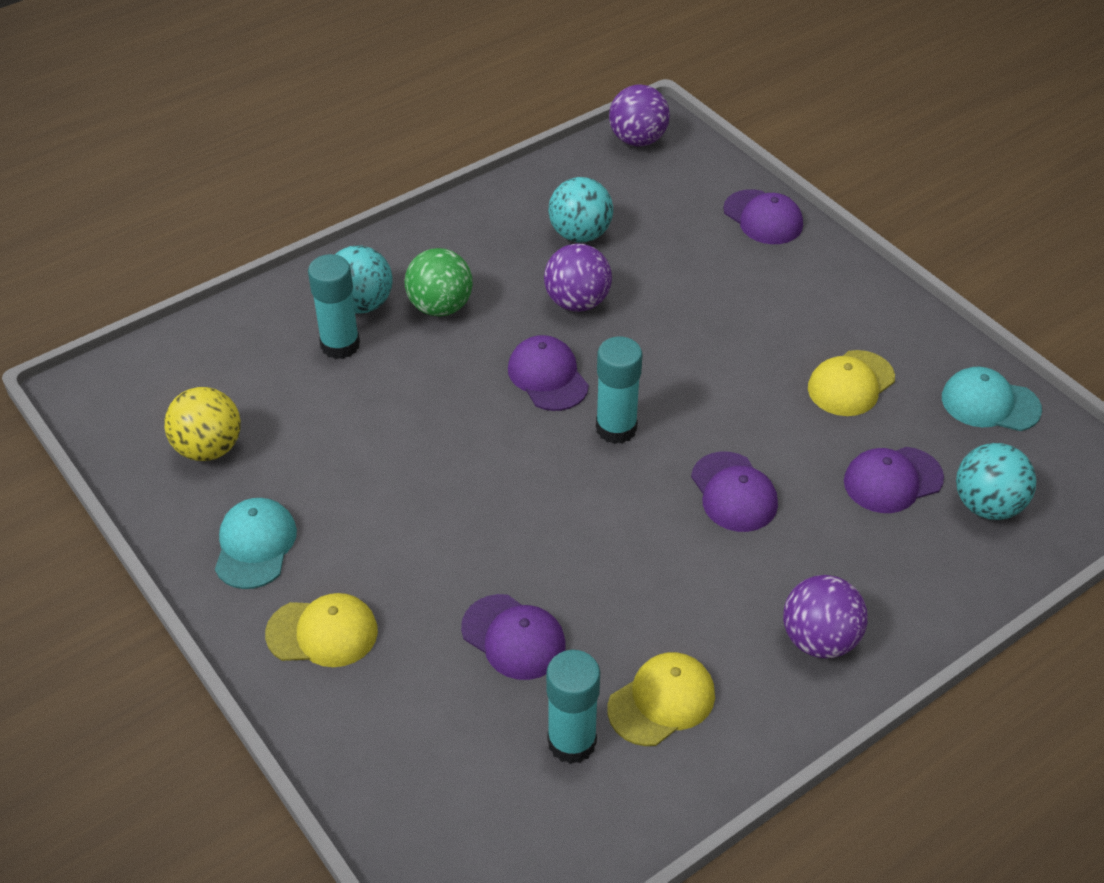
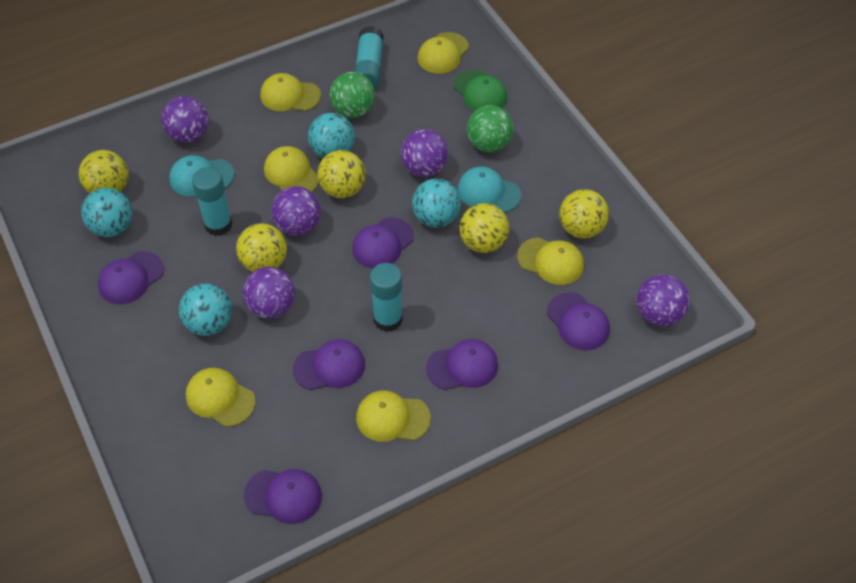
green ball: 1 -> 2
green cap: 0 -> 1
purple ball: 3 -> 5
purple cap: 5 -> 6
turquoise ball: 3 -> 4
yellow ball: 1 -> 5
yellow cap: 3 -> 6

